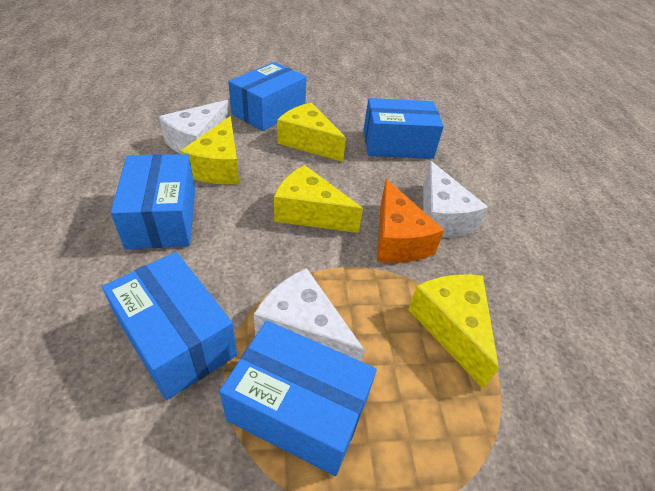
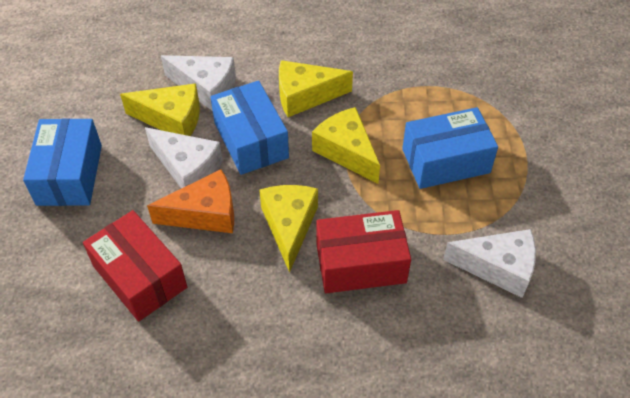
blue box: 5 -> 3
red box: 0 -> 2

